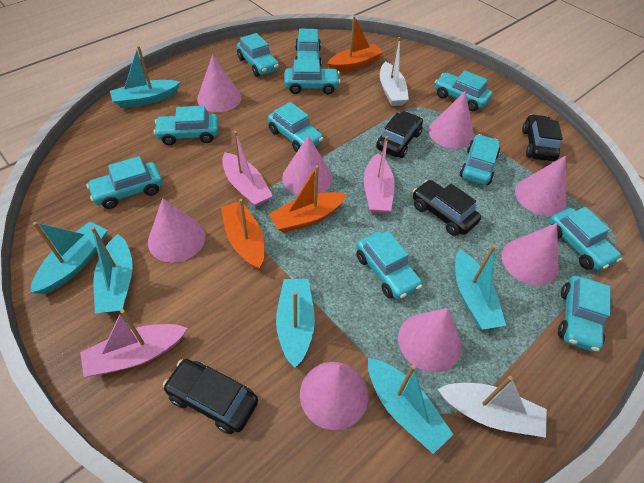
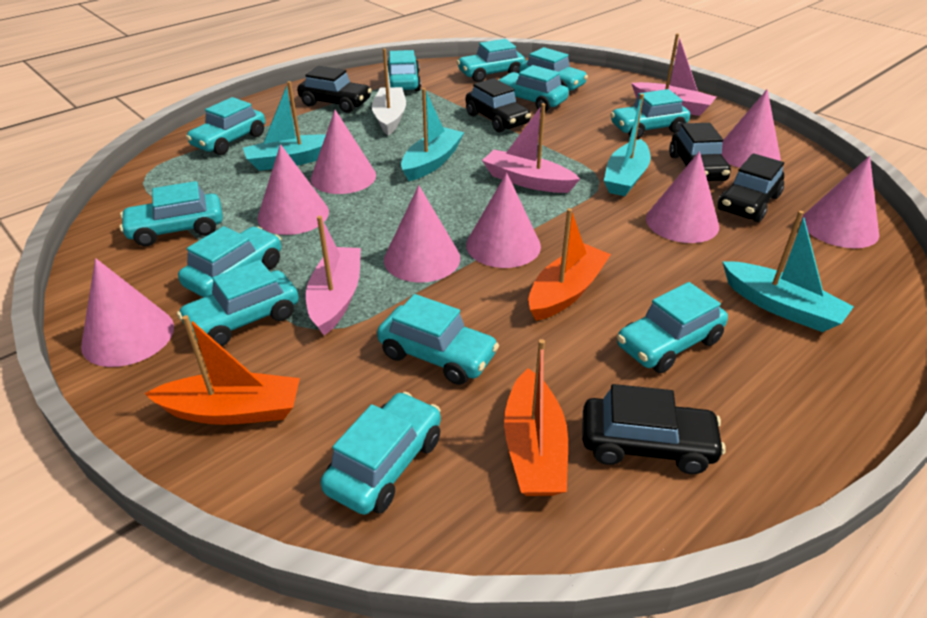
black car: 4 -> 5
turquoise boat: 6 -> 4
turquoise car: 11 -> 12
white boat: 2 -> 1

